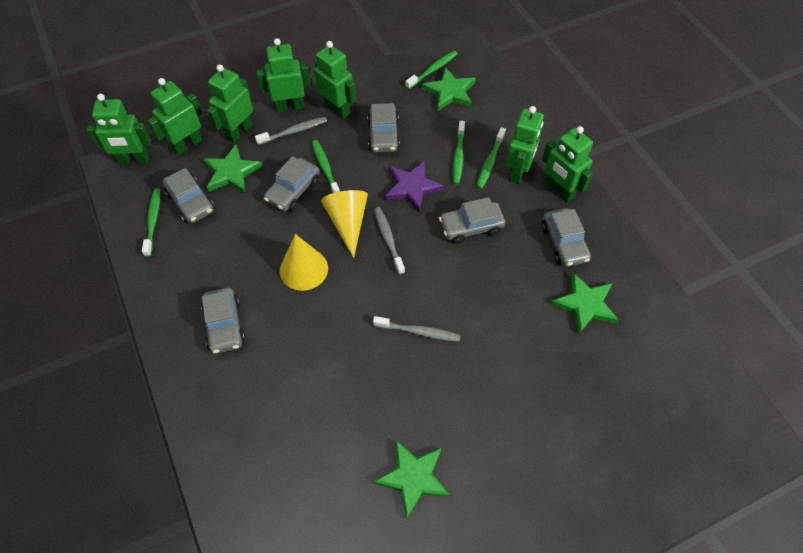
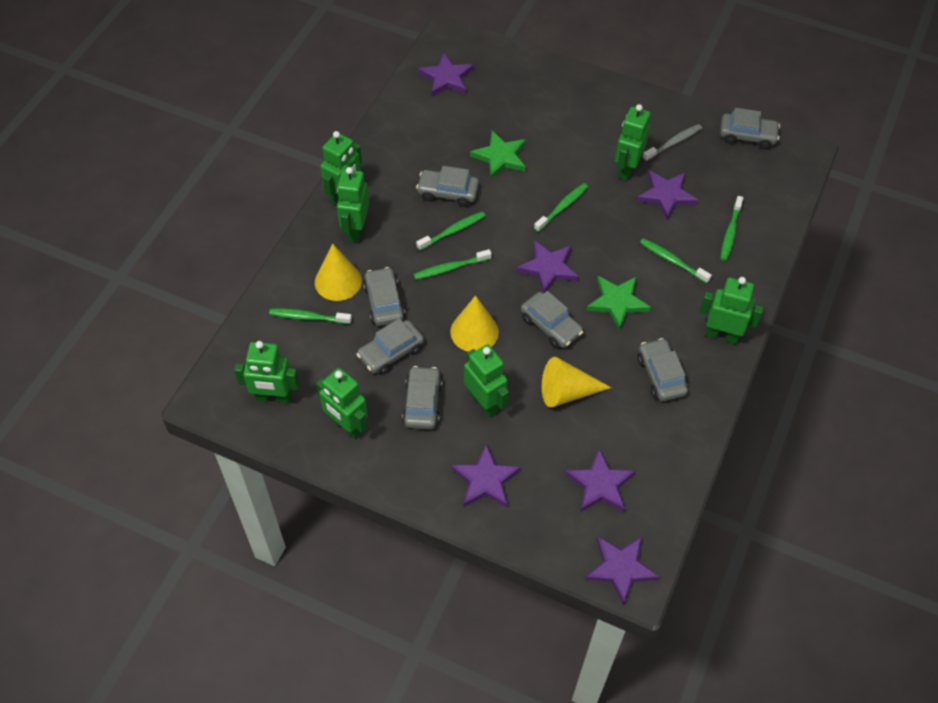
green star: 4 -> 2
green toothbrush: 5 -> 6
grey car: 6 -> 7
grey toothbrush: 3 -> 1
purple star: 1 -> 6
yellow cone: 2 -> 3

